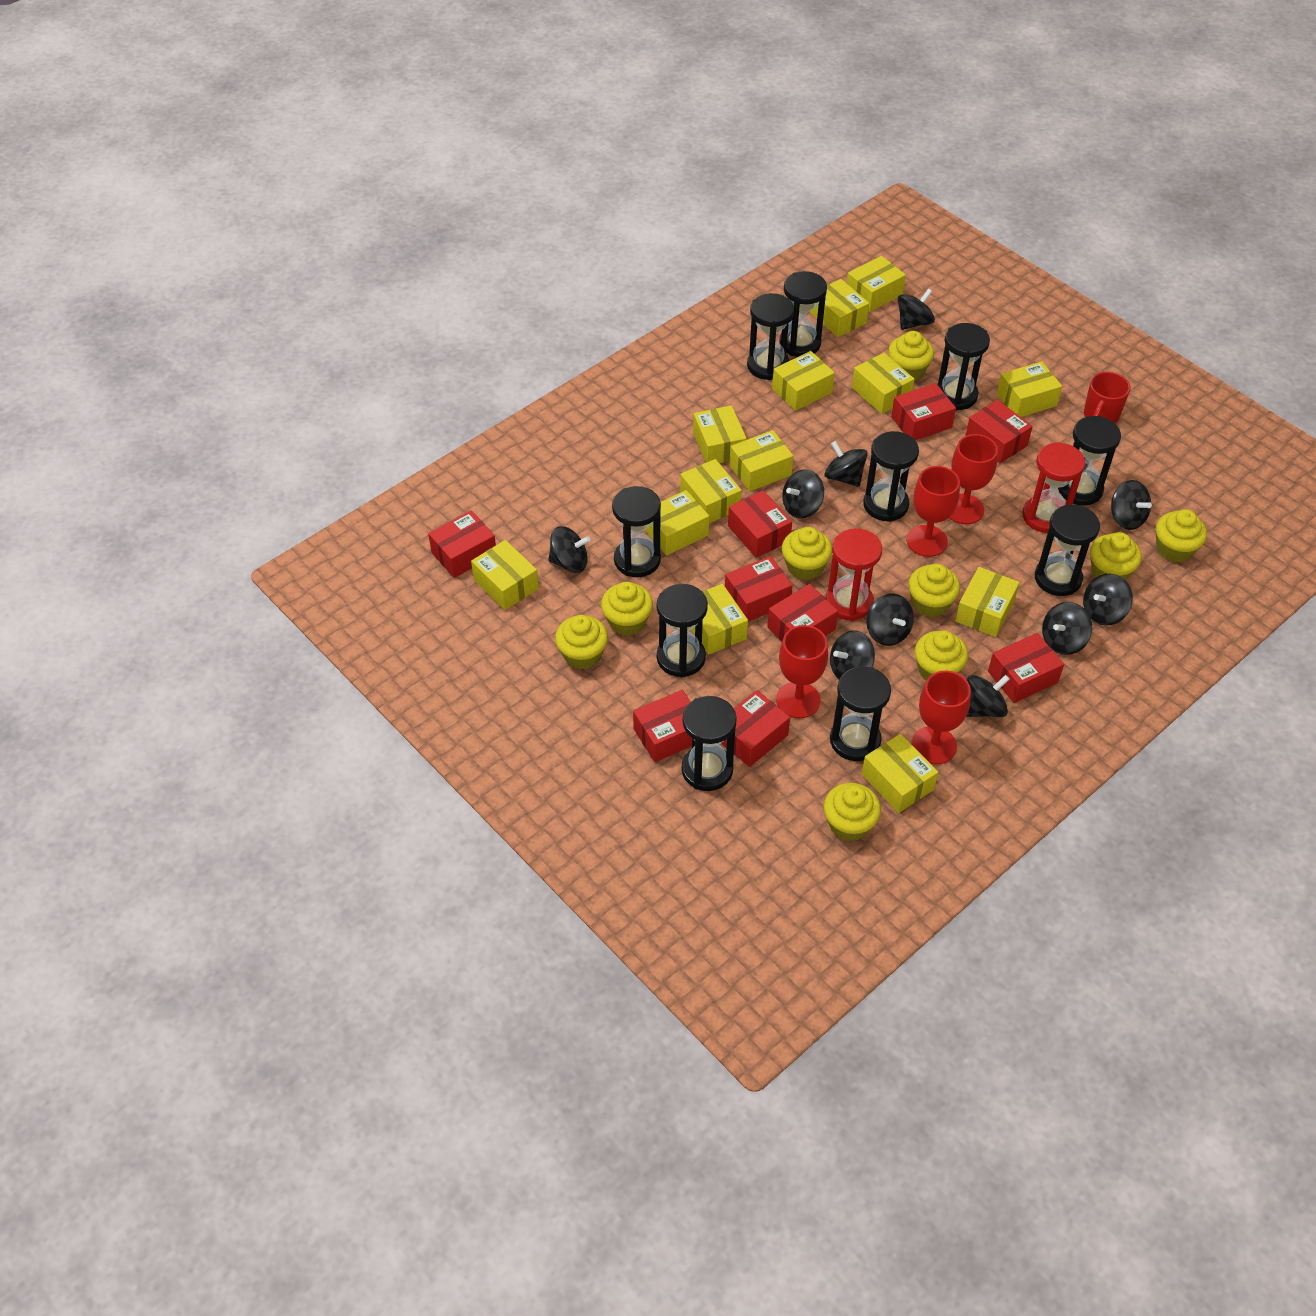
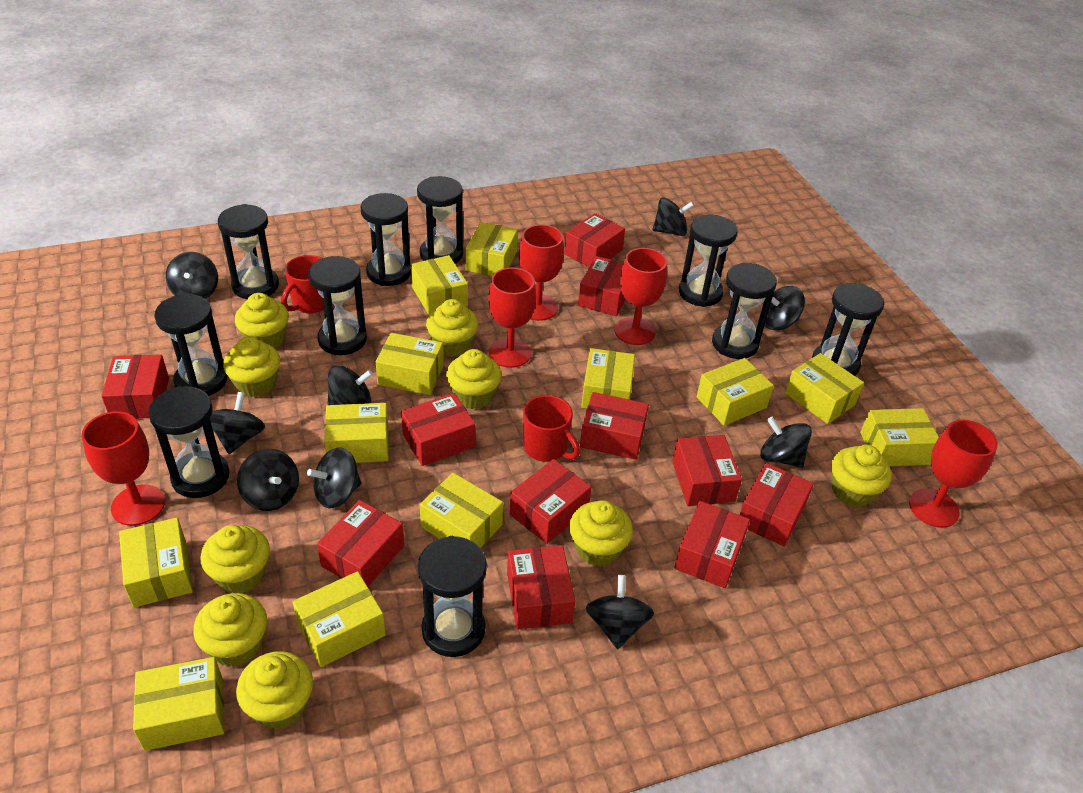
black spinning top: 10 -> 9
red box: 9 -> 11
red goblet: 4 -> 5
red hourglass: 2 -> 0
red mug: 1 -> 2
yellow box: 13 -> 12

